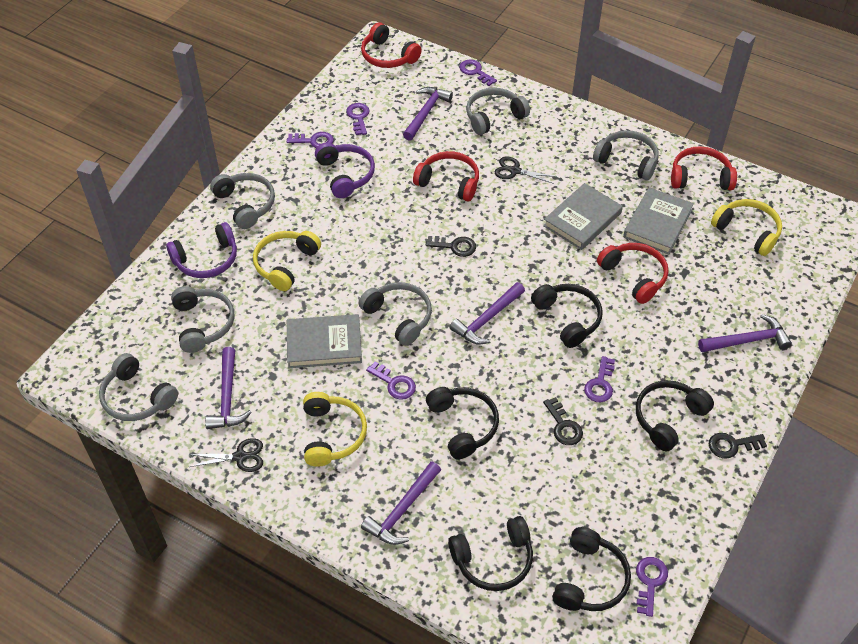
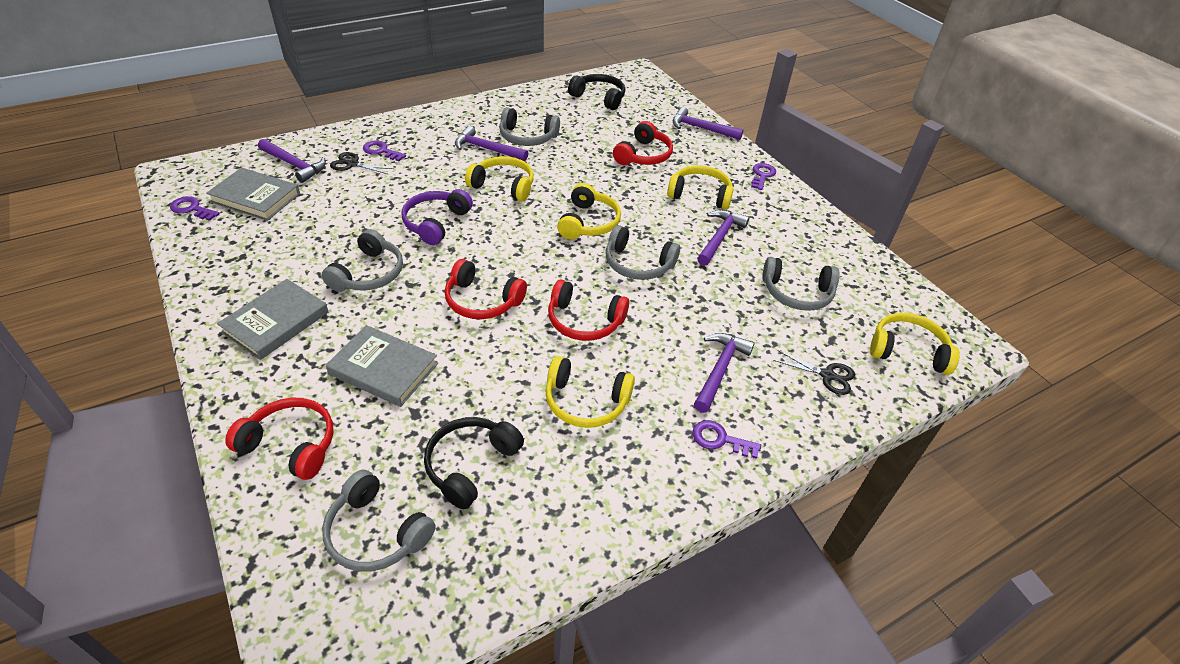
black headphones: 5 -> 2
black key: 3 -> 0
grey headphones: 6 -> 5
purple headphones: 2 -> 1
purple key: 6 -> 4
yellow headphones: 3 -> 5

